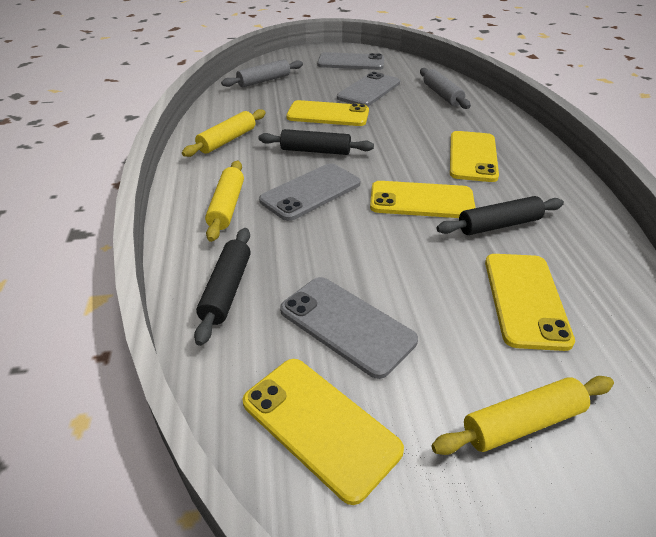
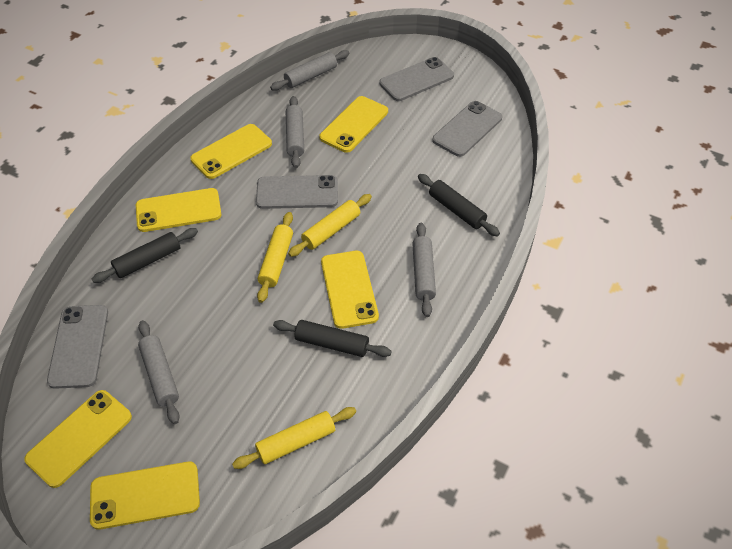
grey rolling pin: 2 -> 4
yellow phone: 5 -> 6

